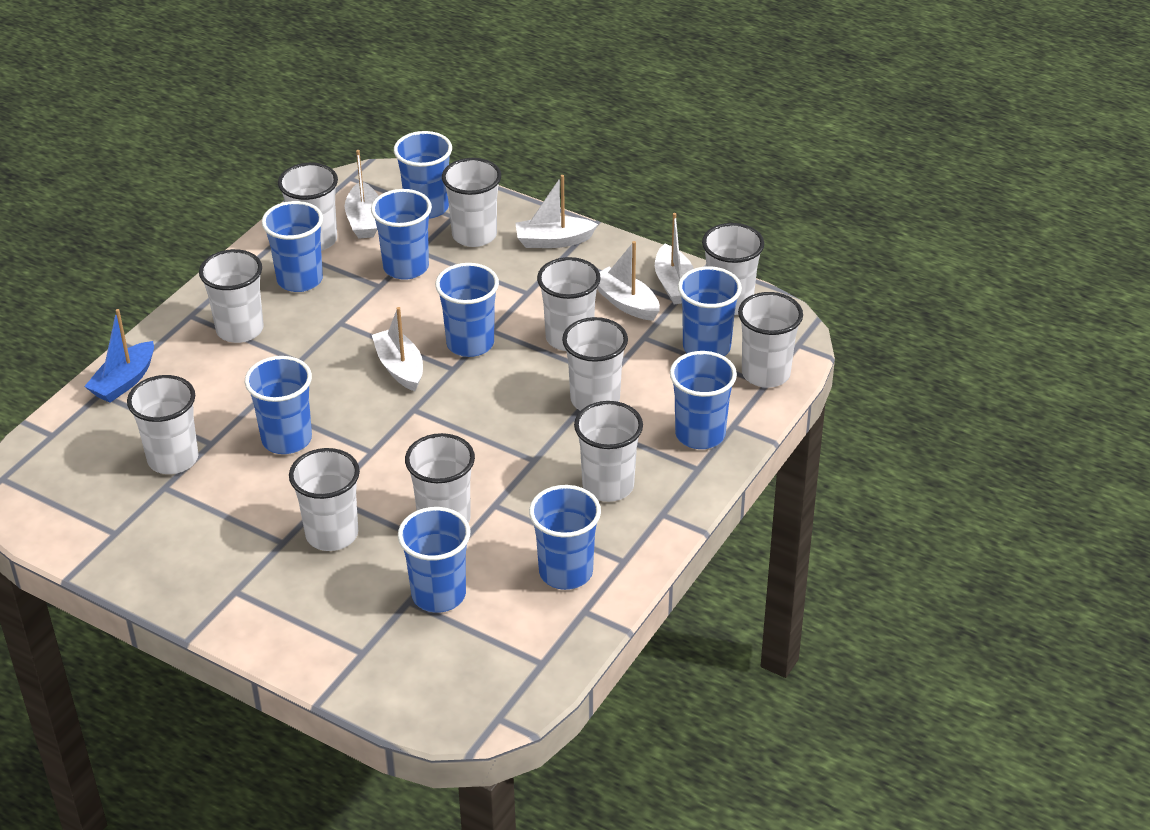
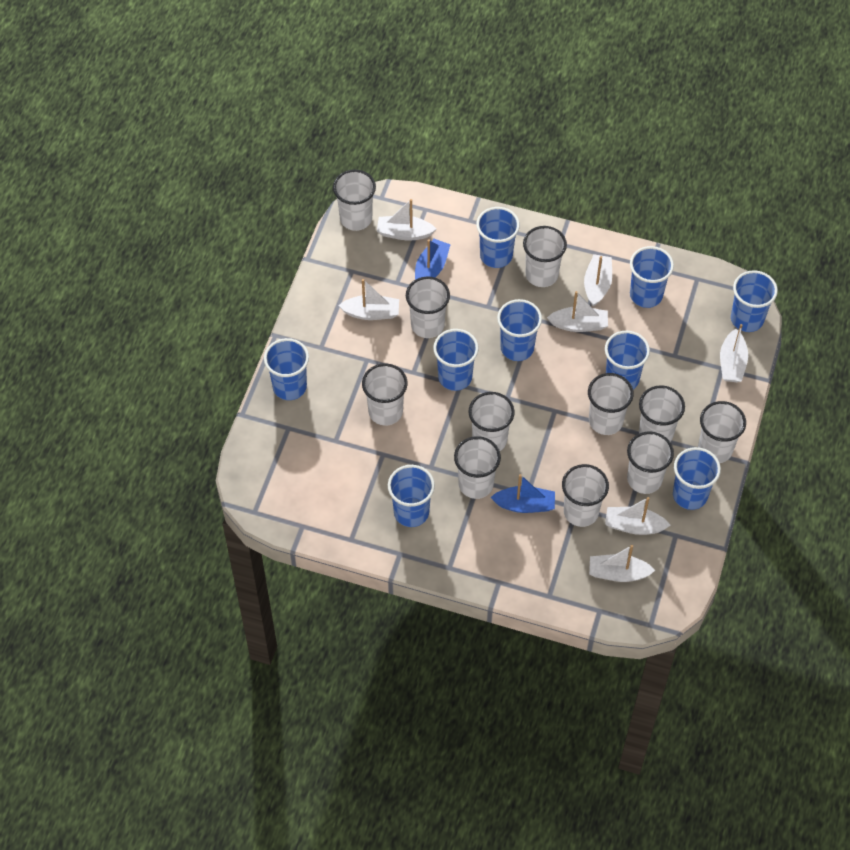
blue boat: 1 -> 2
white boat: 5 -> 7

